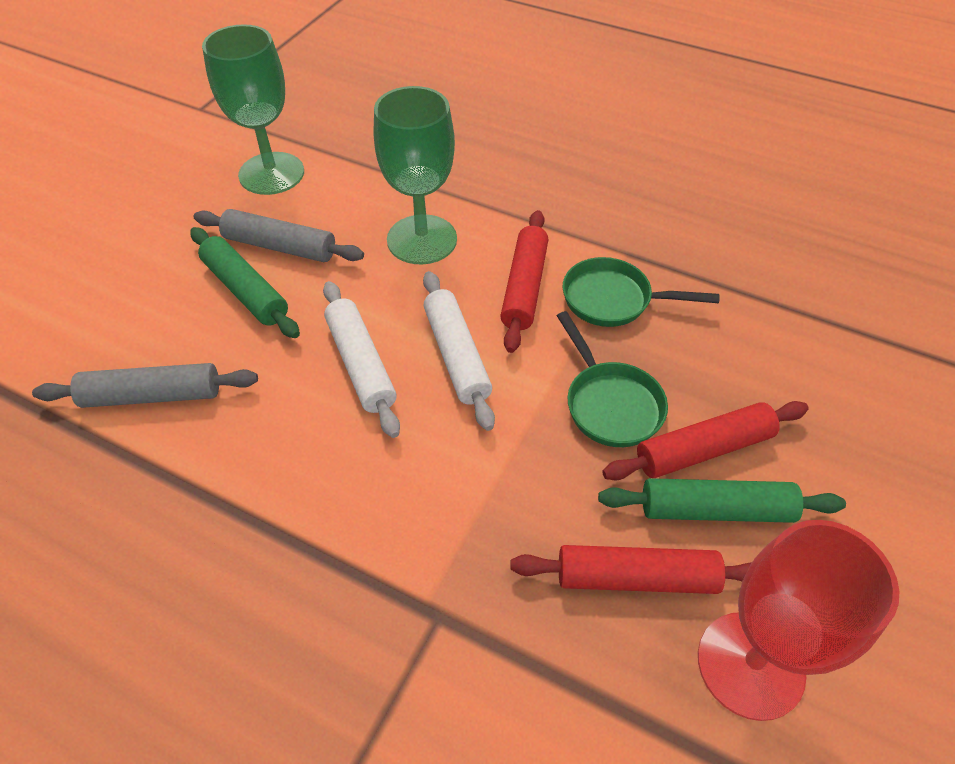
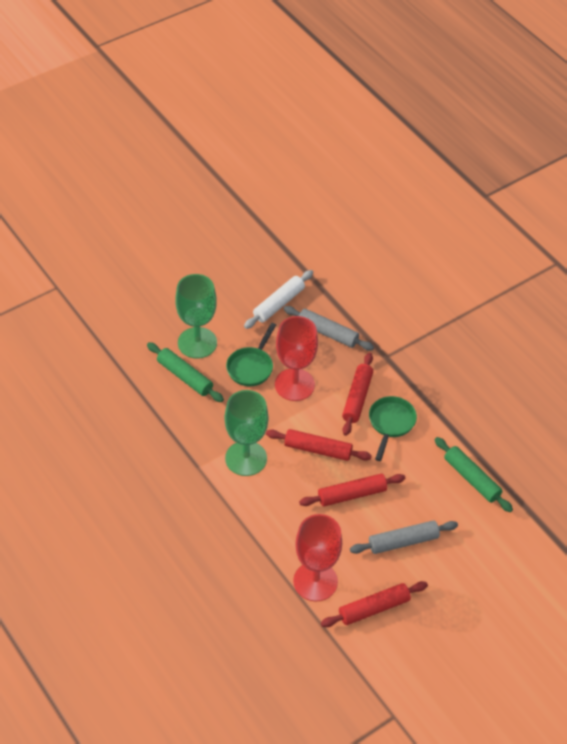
red goblet: 1 -> 2
red rolling pin: 3 -> 4
white rolling pin: 2 -> 1

